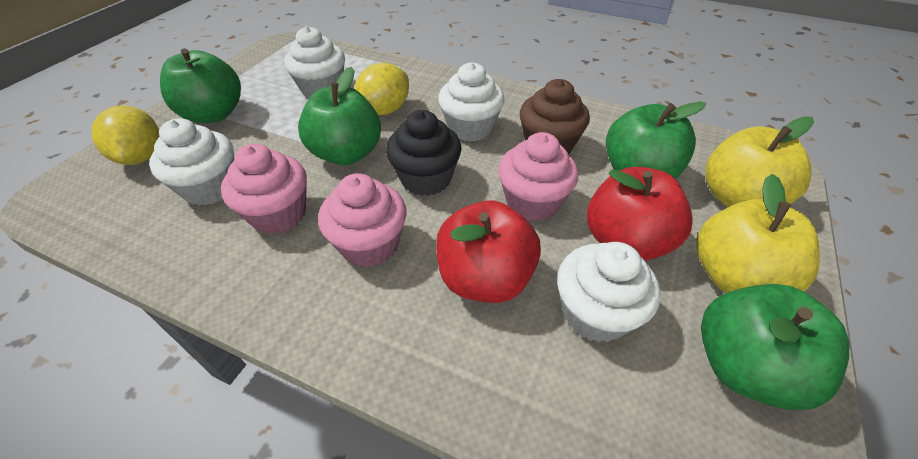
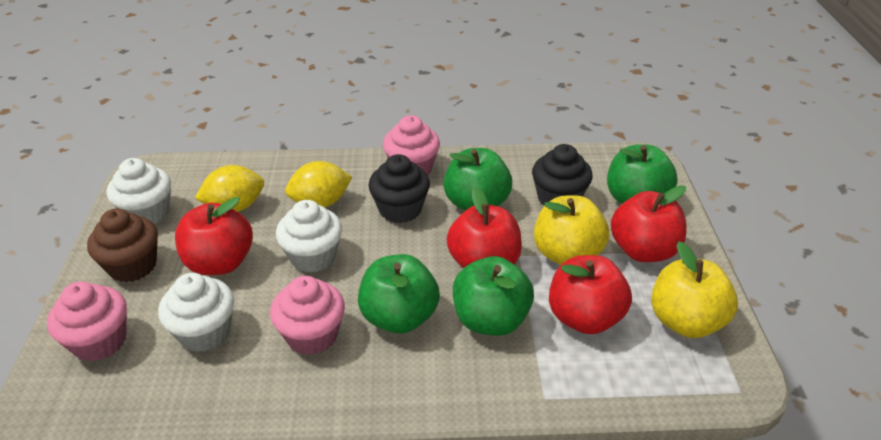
black cupcake: 1 -> 2
red apple: 2 -> 4
white cupcake: 4 -> 3

